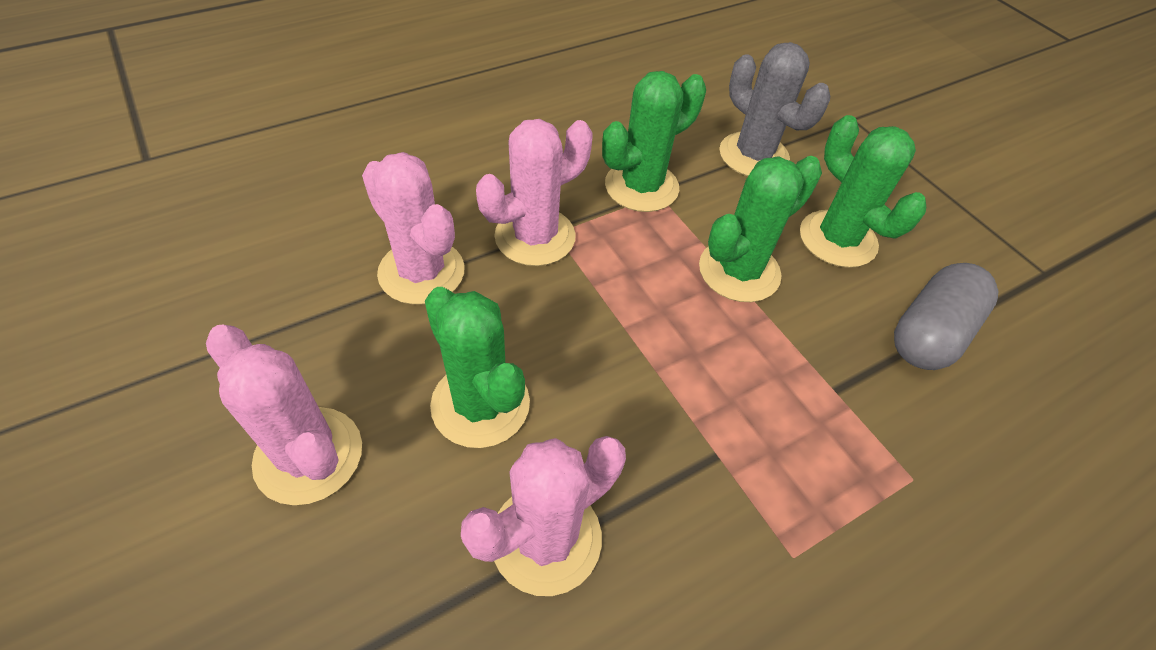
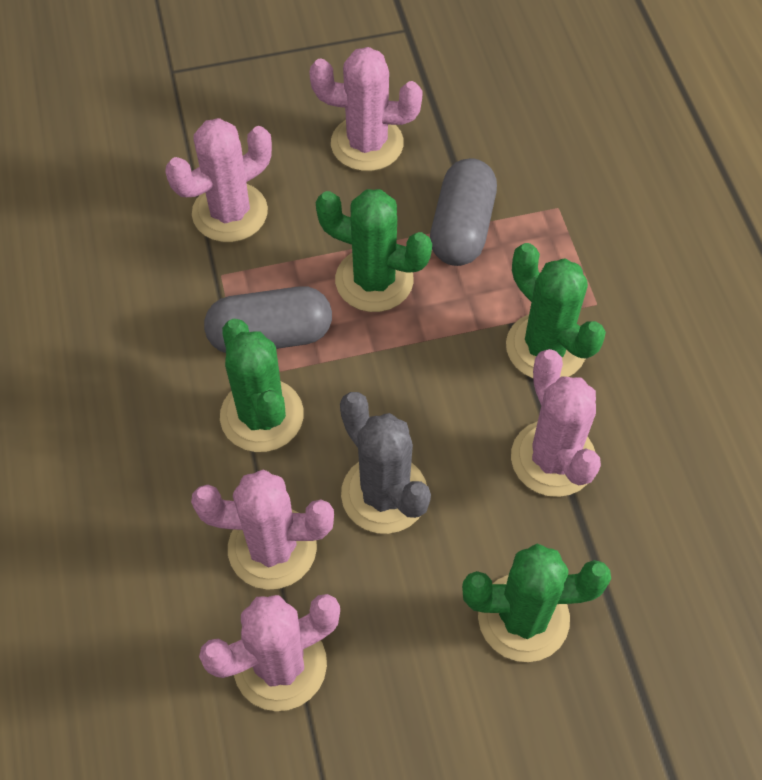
grey capsule: 1 -> 2
pink cactus: 4 -> 5

